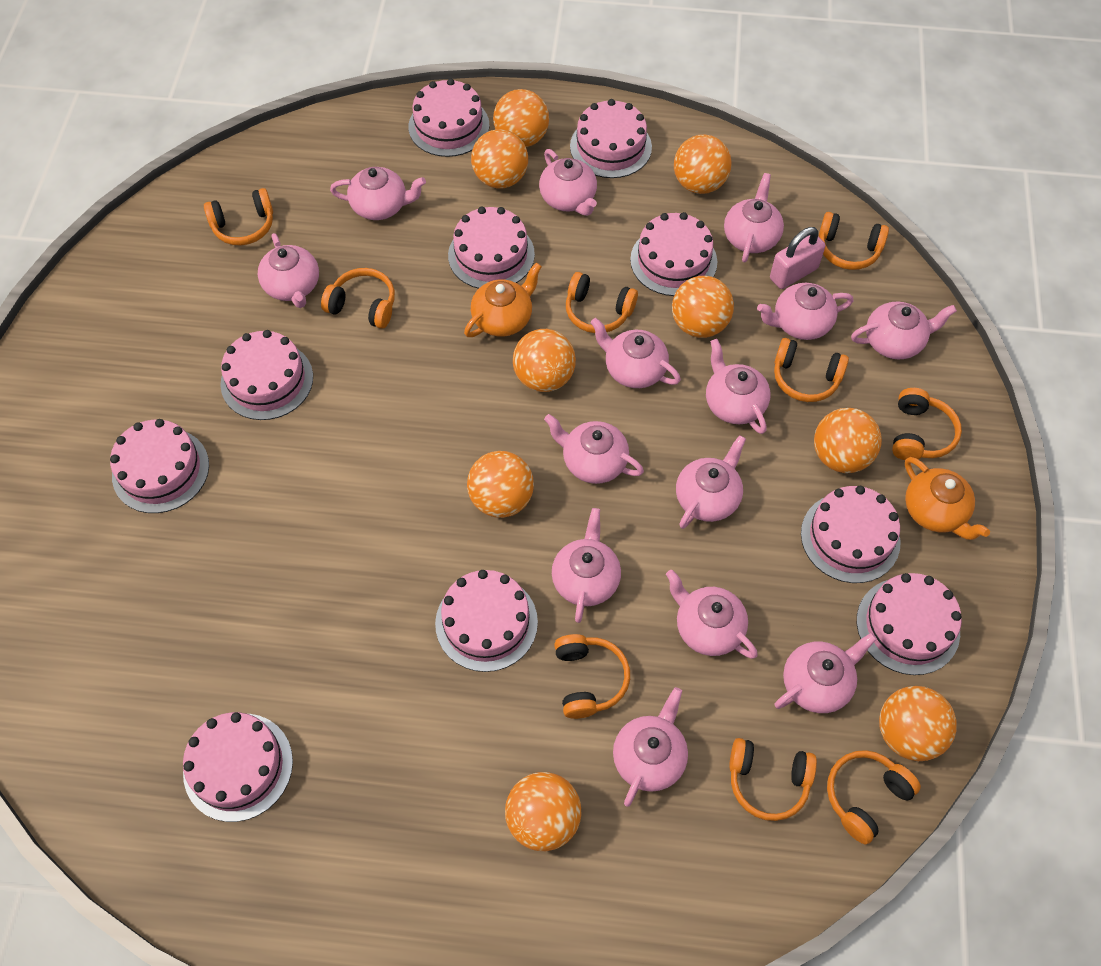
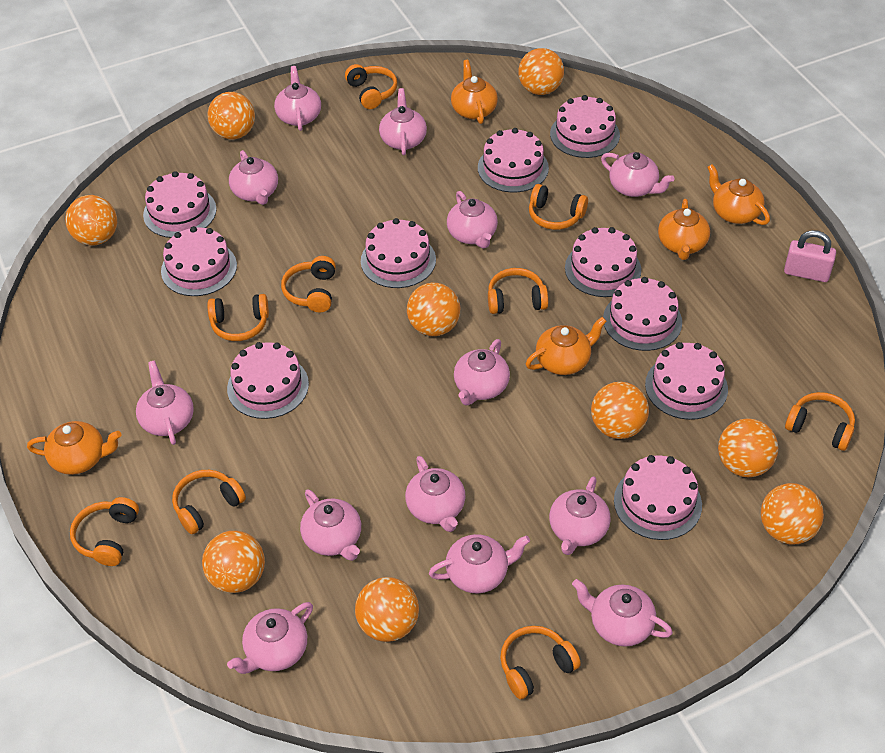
orange teapot: 2 -> 5
pink teapot: 14 -> 13

